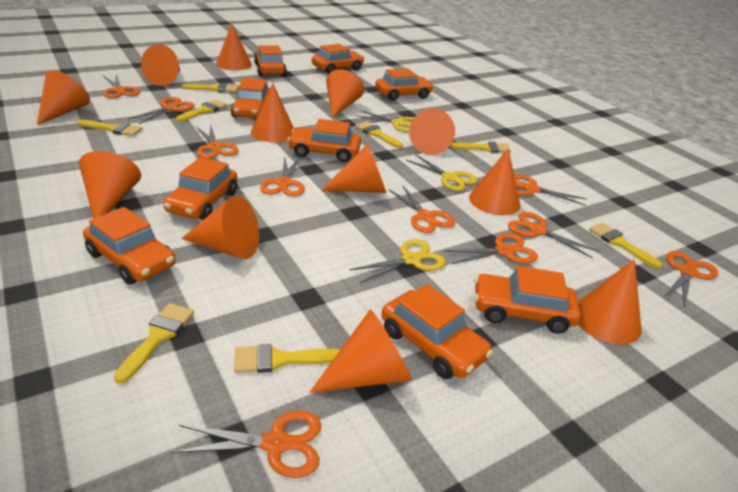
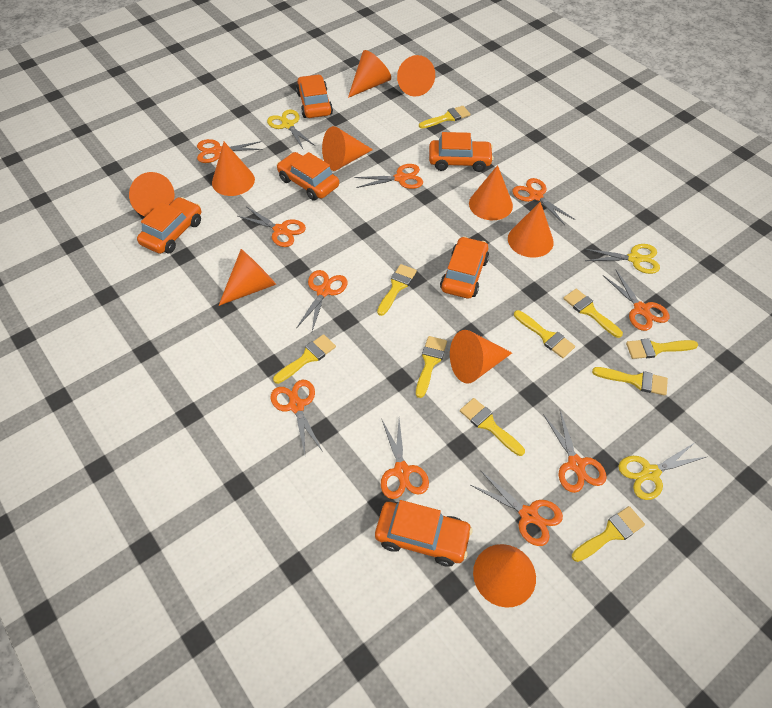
orange car: 9 -> 6
orange cone: 12 -> 10
yellow brush: 8 -> 10

